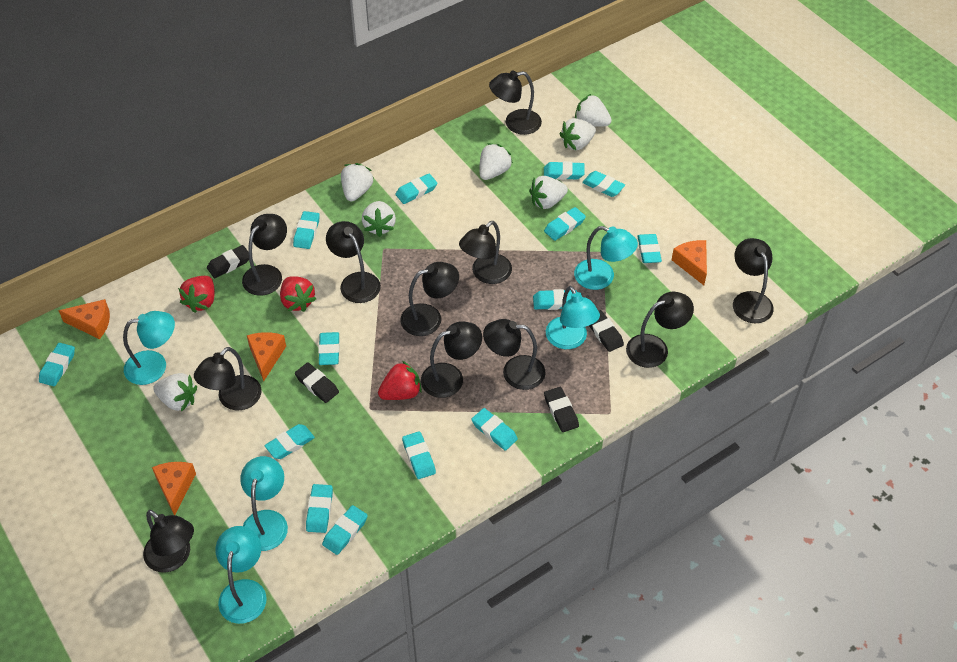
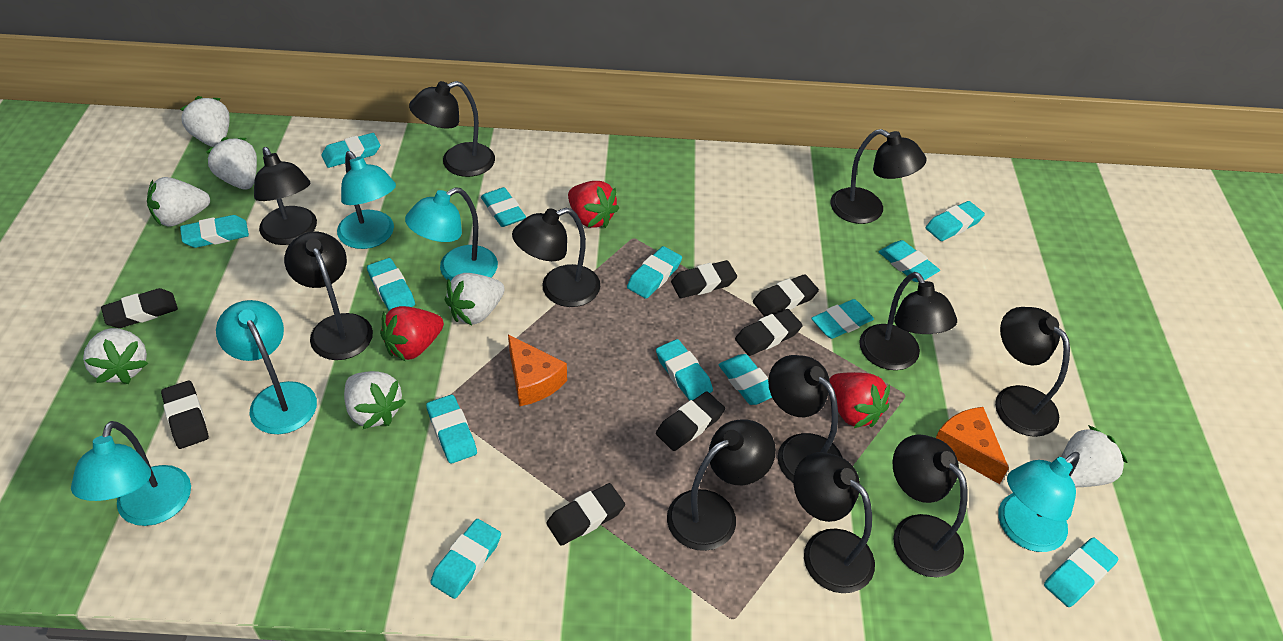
black eraser: 4 -> 7
orange cheese: 4 -> 2
turquoise eraser: 14 -> 13

